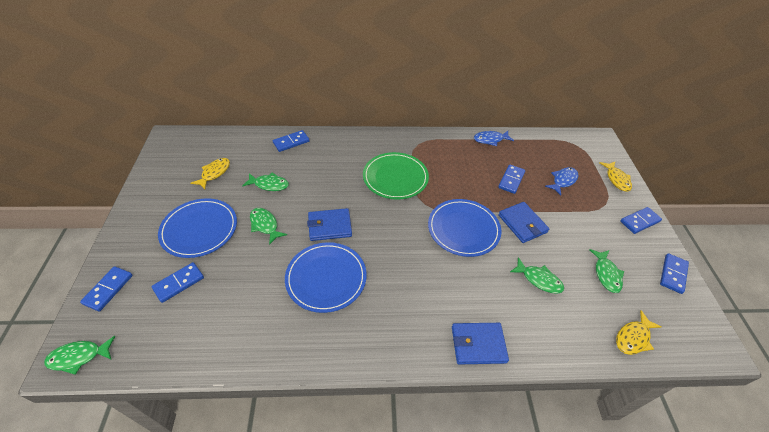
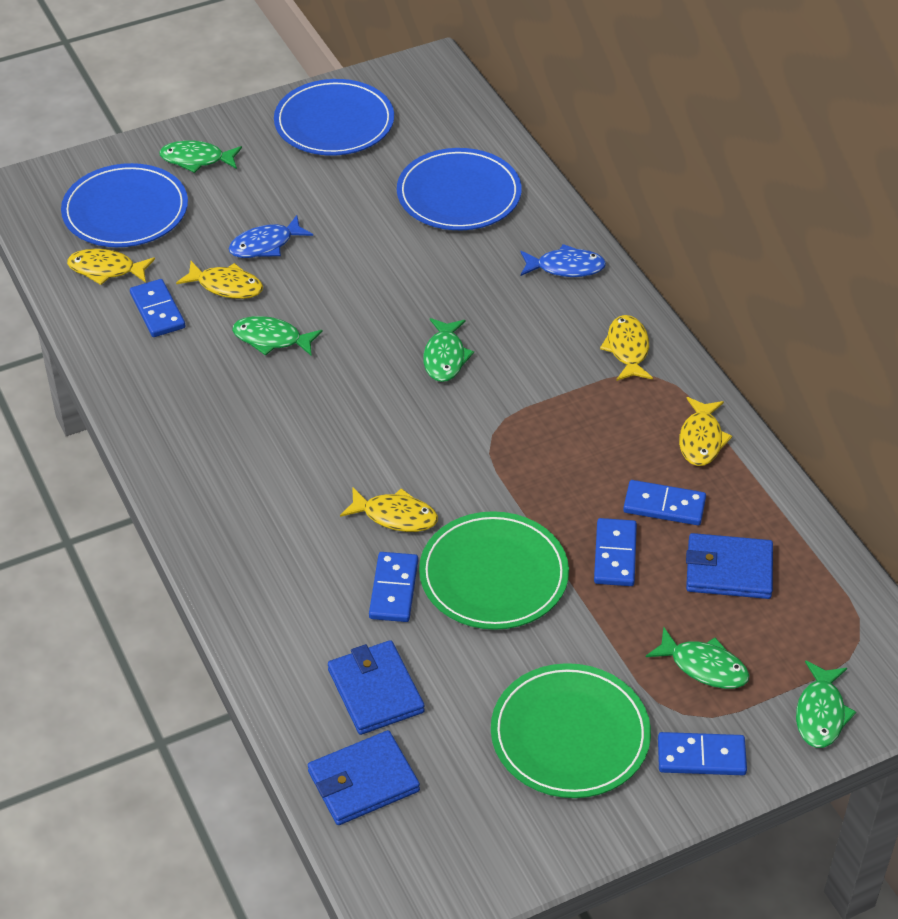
blue domino: 6 -> 5
green plate: 1 -> 2
yellow fish: 3 -> 5

